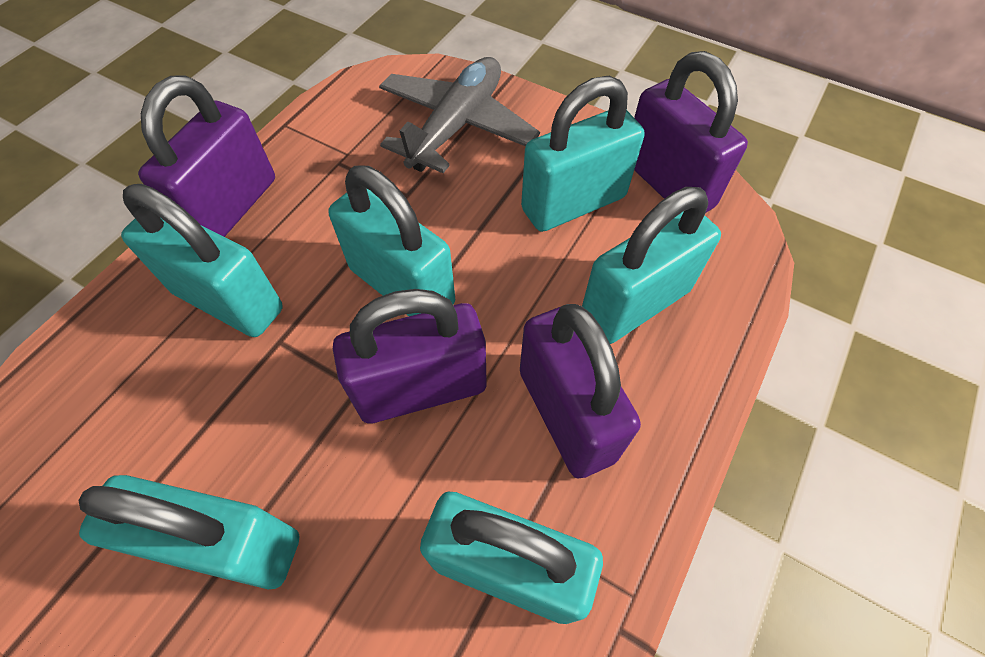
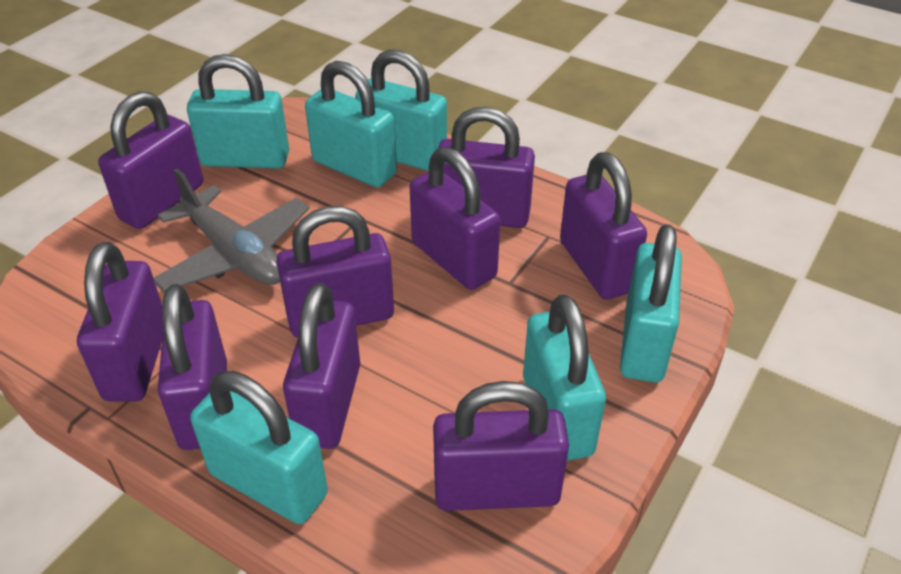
purple padlock: 4 -> 9

